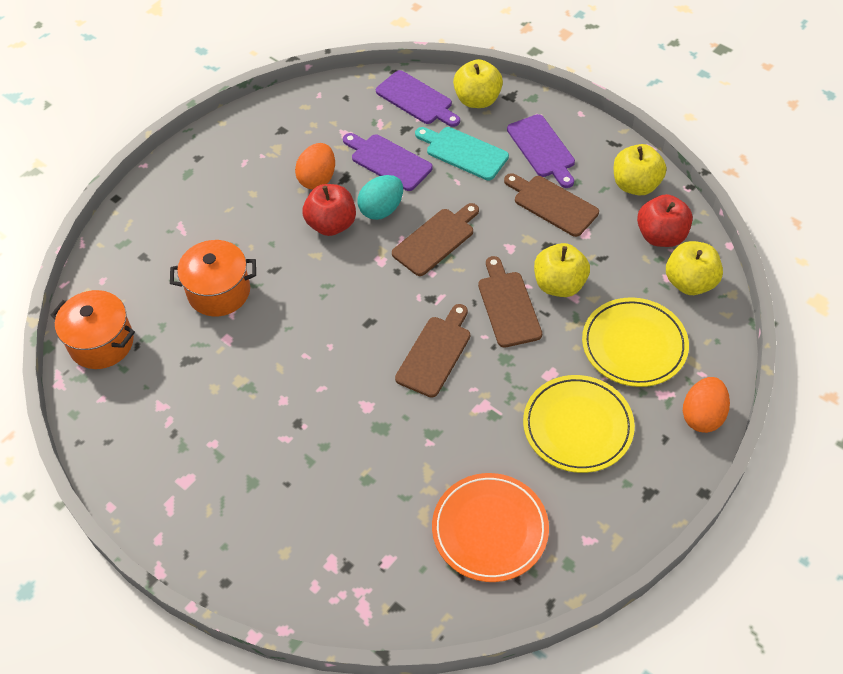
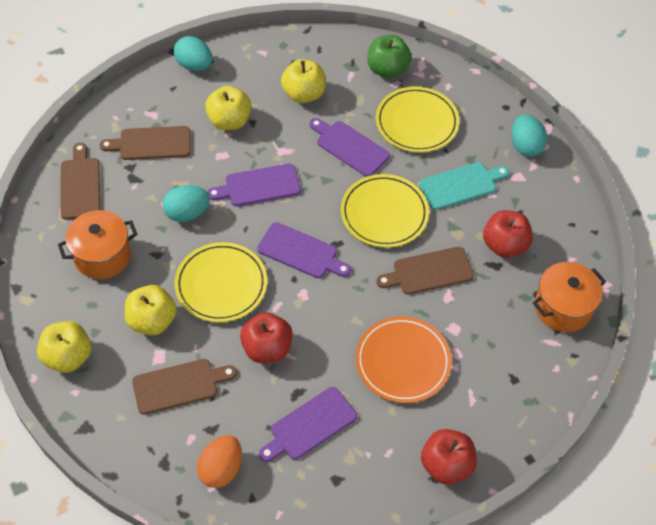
green apple: 0 -> 1
orange egg: 2 -> 1
purple cutting board: 3 -> 4
red apple: 2 -> 3
turquoise egg: 1 -> 3
yellow plate: 2 -> 3

